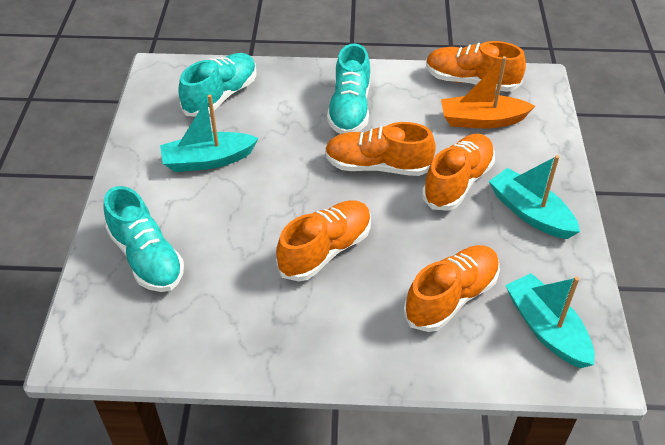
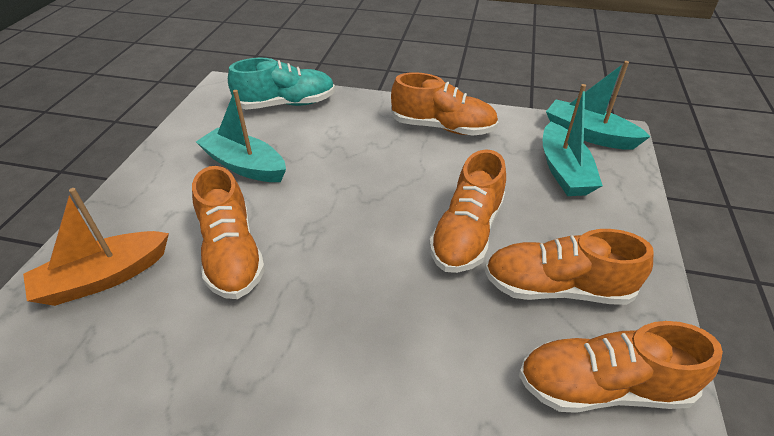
turquoise shoe: 3 -> 1

